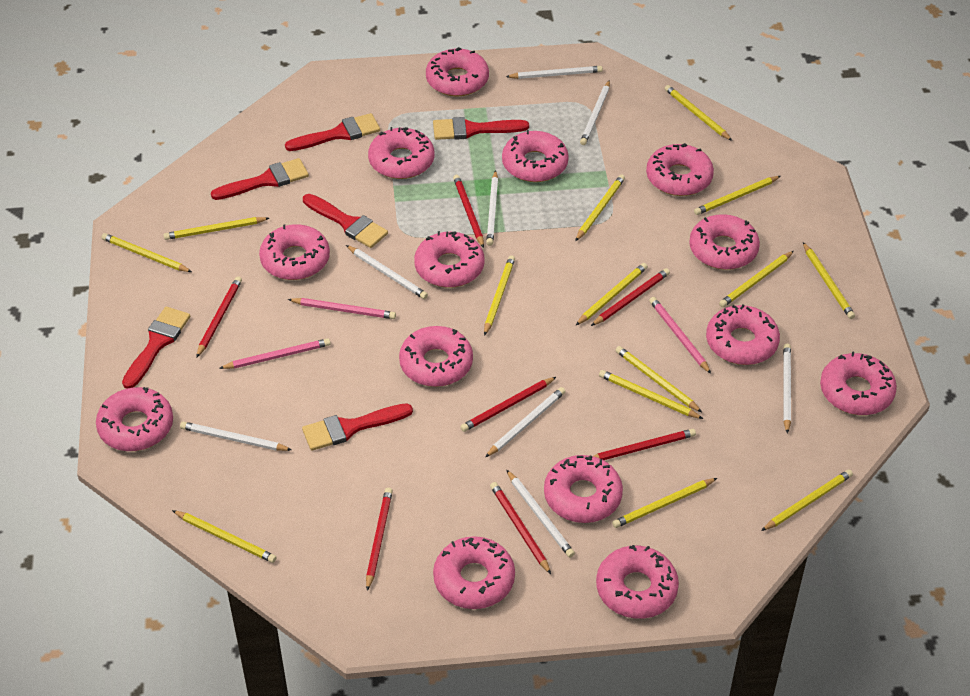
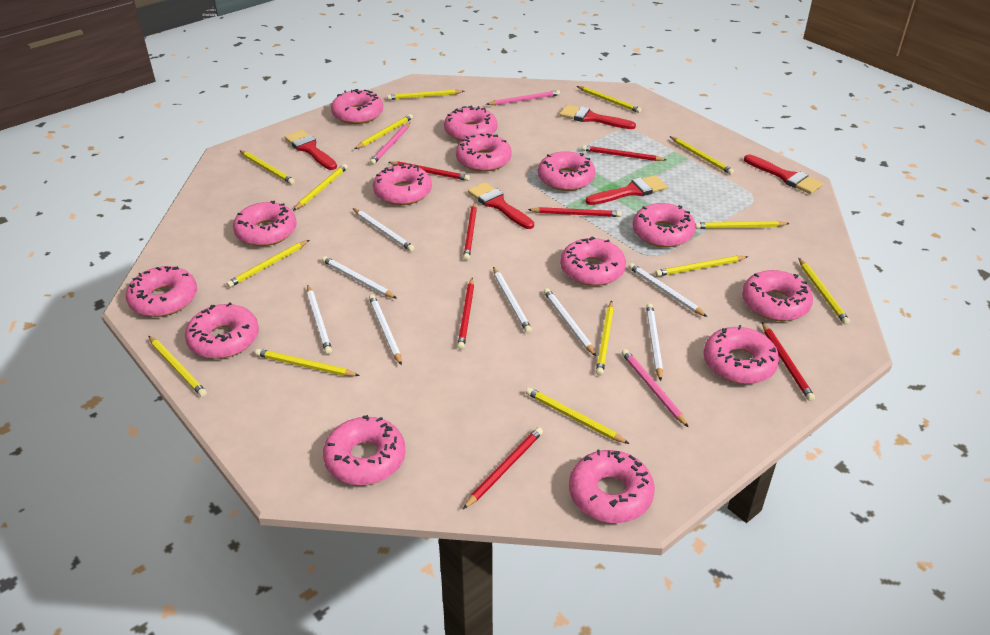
red brush: 6 -> 5

